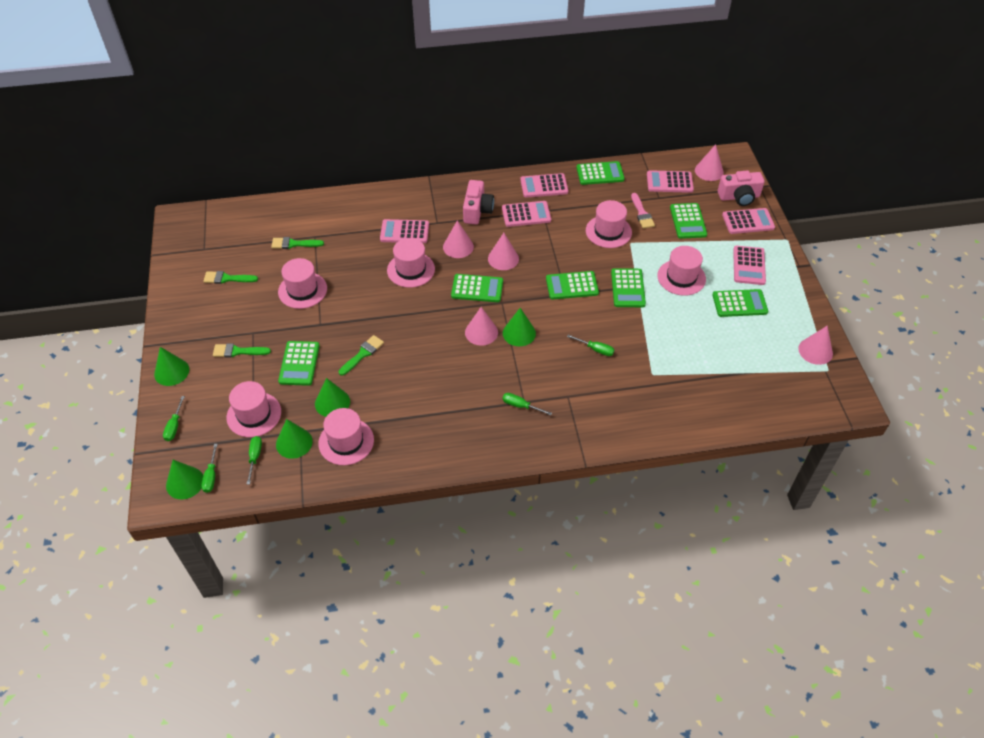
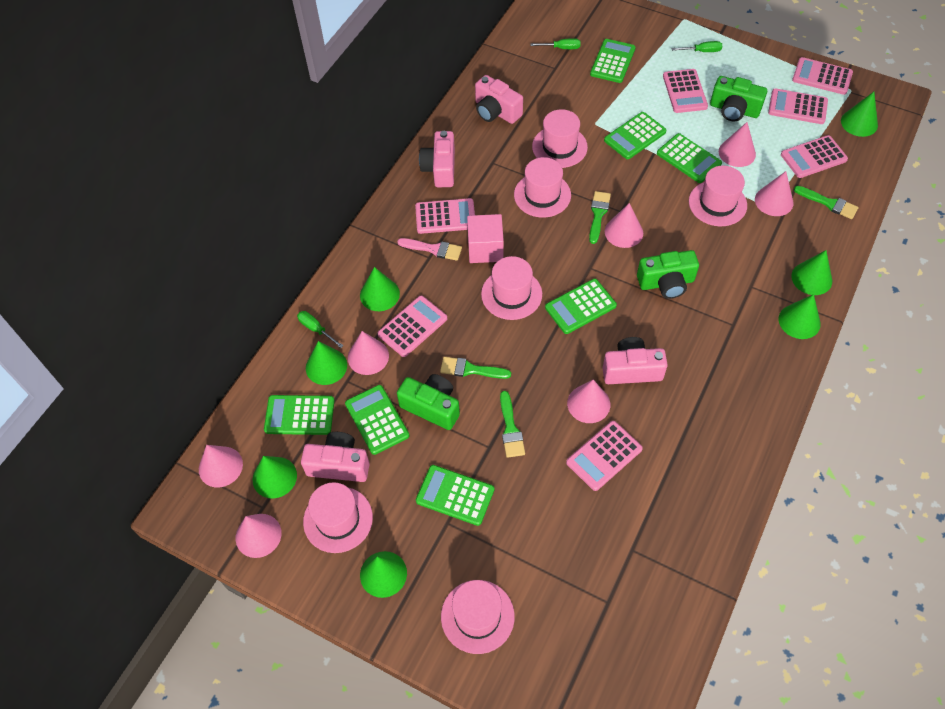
green camera: 0 -> 3
green cone: 5 -> 7
green screwdriver: 5 -> 3
pink calculator: 6 -> 7
pink camera: 2 -> 4
pink cone: 5 -> 7
pink cube: 0 -> 1

